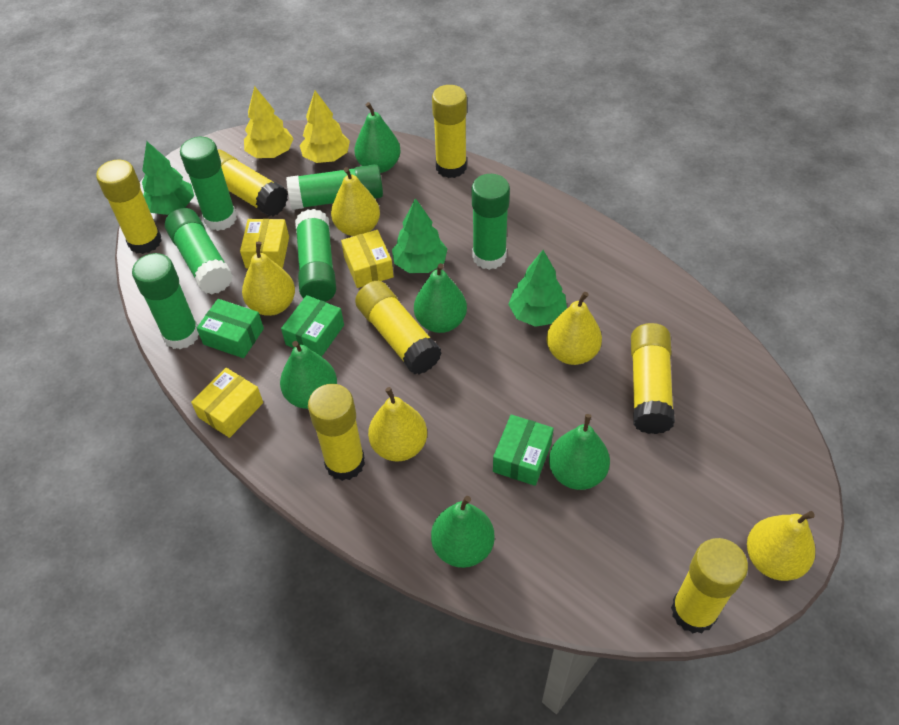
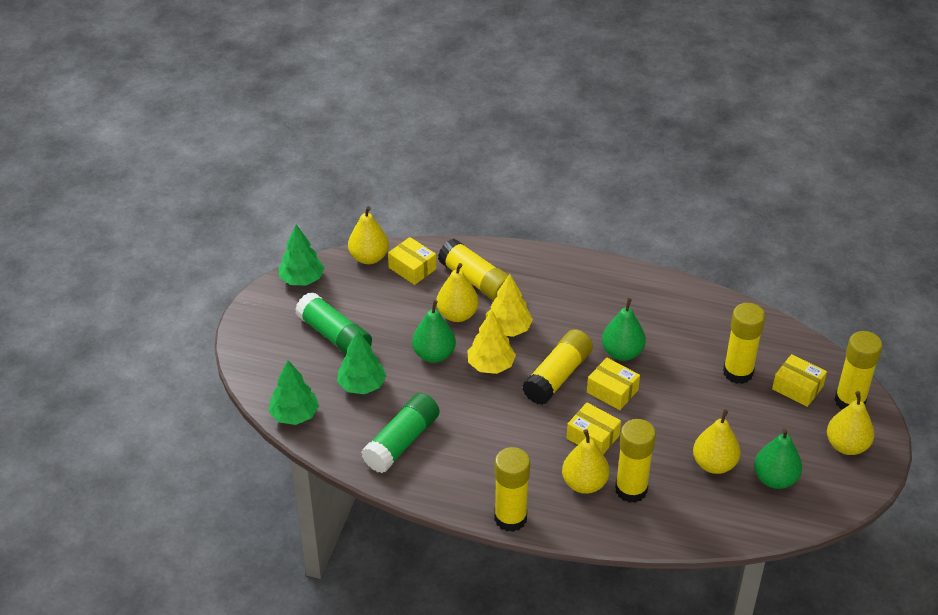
green box: 3 -> 0
green glue stick: 6 -> 2
green pear: 5 -> 3
yellow box: 3 -> 4
yellow glue stick: 7 -> 6

